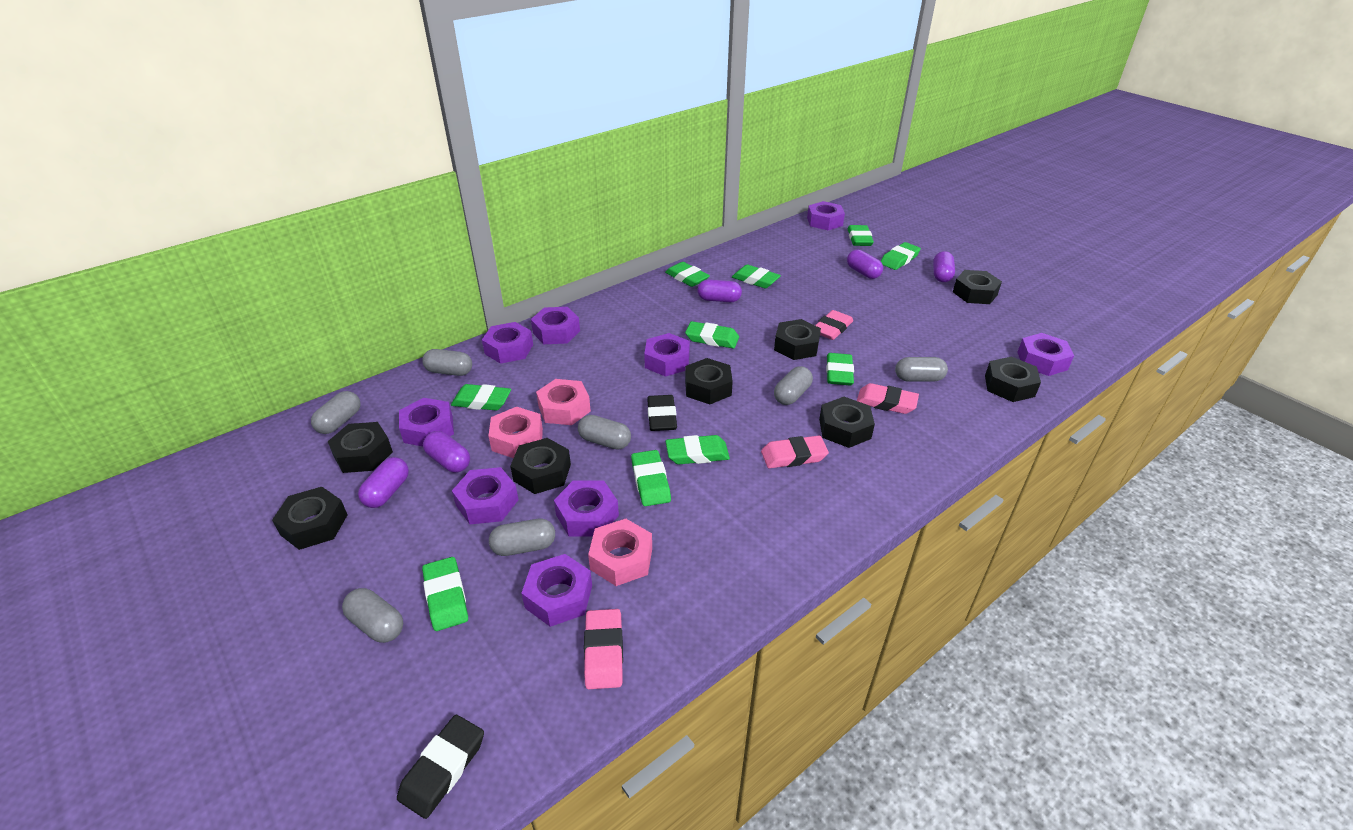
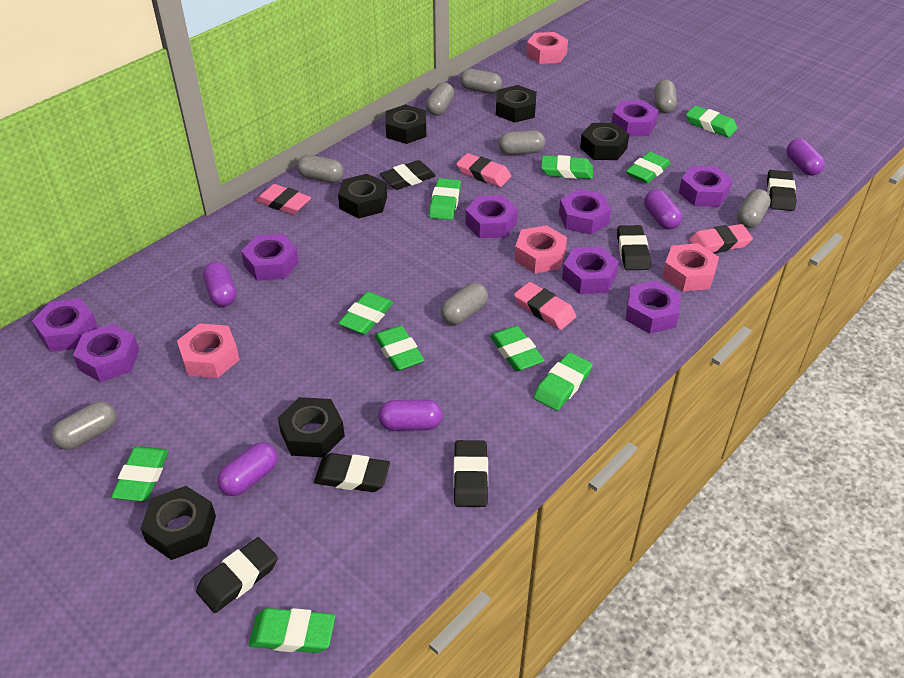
black eraser: 2 -> 6
black nut: 8 -> 6
grey capsule: 7 -> 8
pink nut: 3 -> 4

